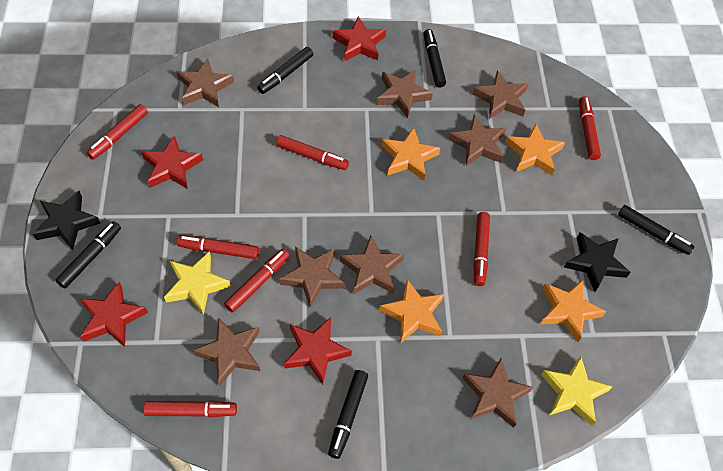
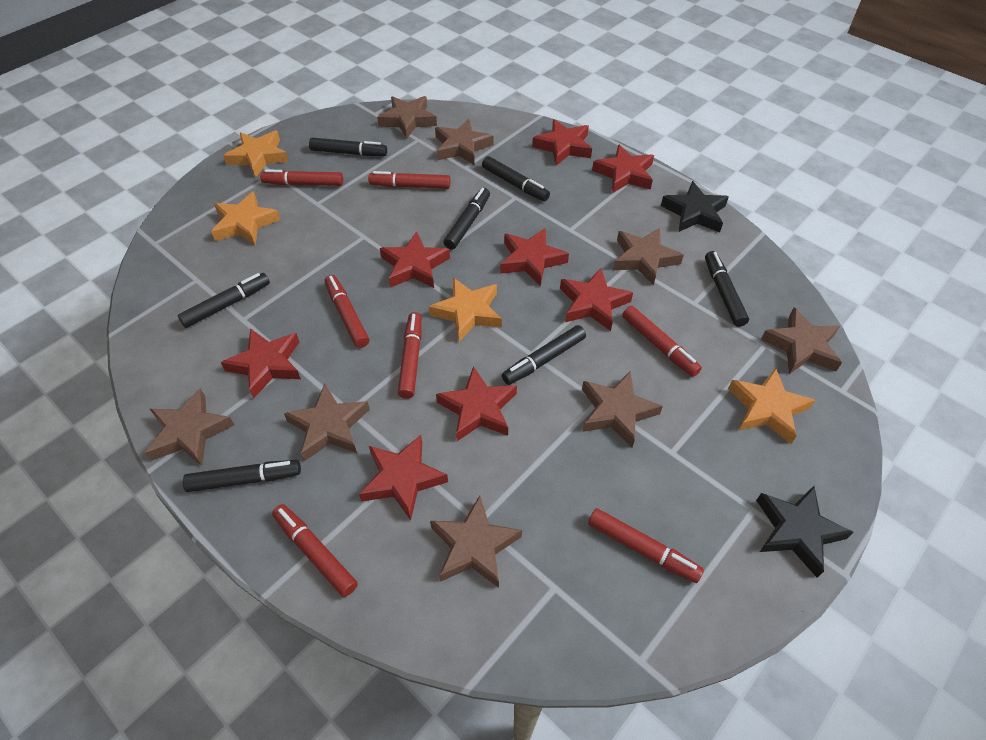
black marker: 5 -> 7
red star: 4 -> 8
yellow star: 2 -> 0

